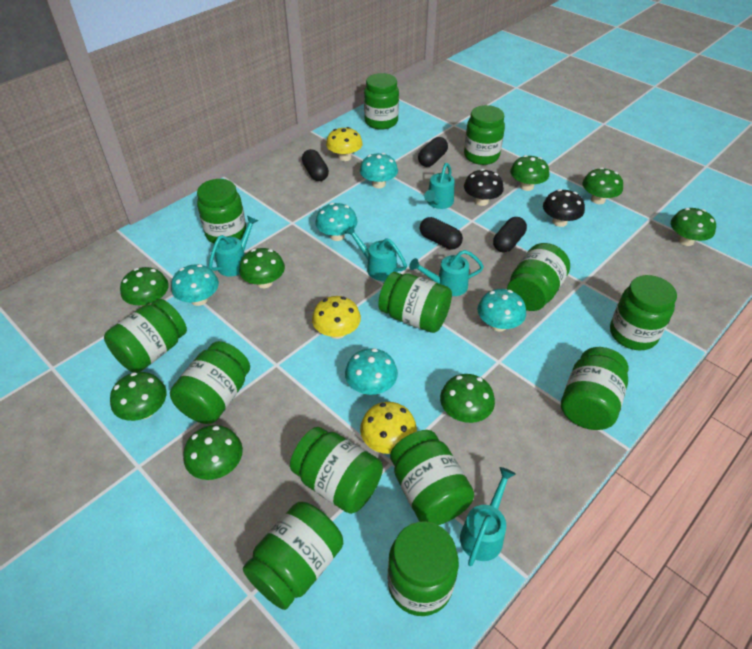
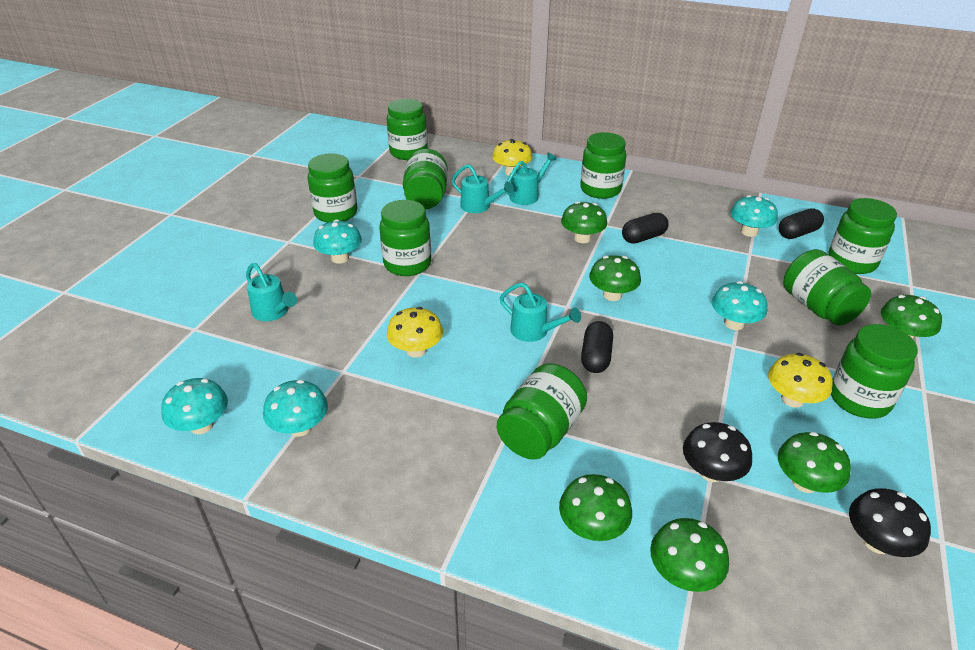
black capsule: 4 -> 3
green jar: 13 -> 9
green mushroom: 8 -> 6
turquoise watering can: 5 -> 4

